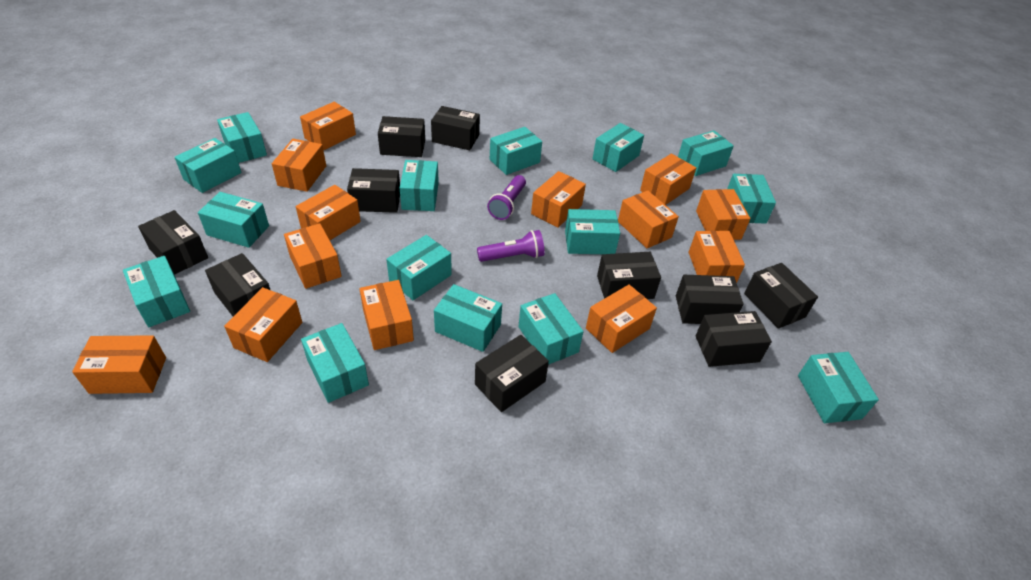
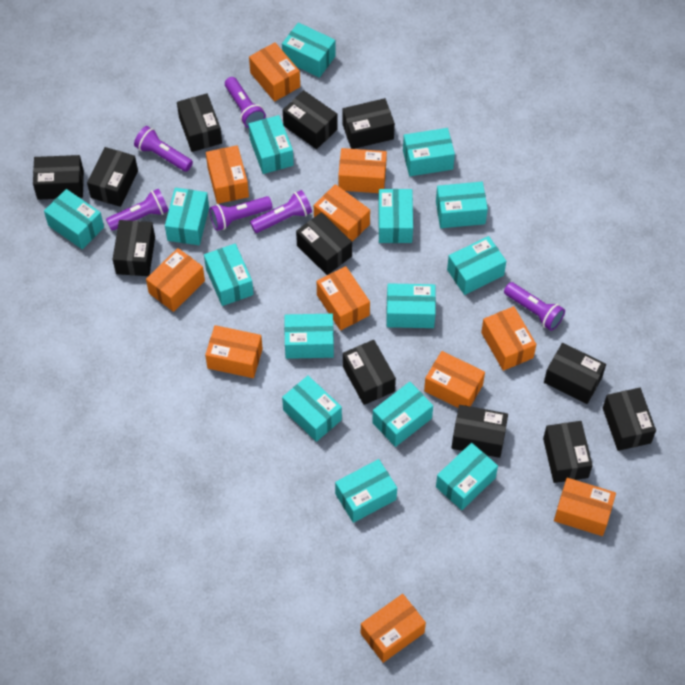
black box: 10 -> 12
orange box: 13 -> 11
purple flashlight: 2 -> 6

